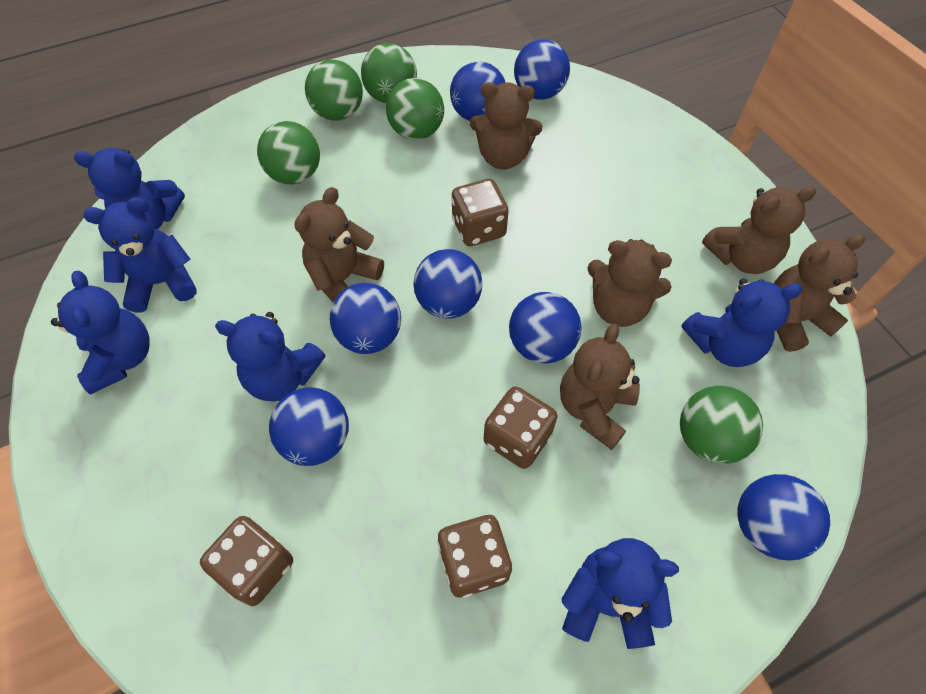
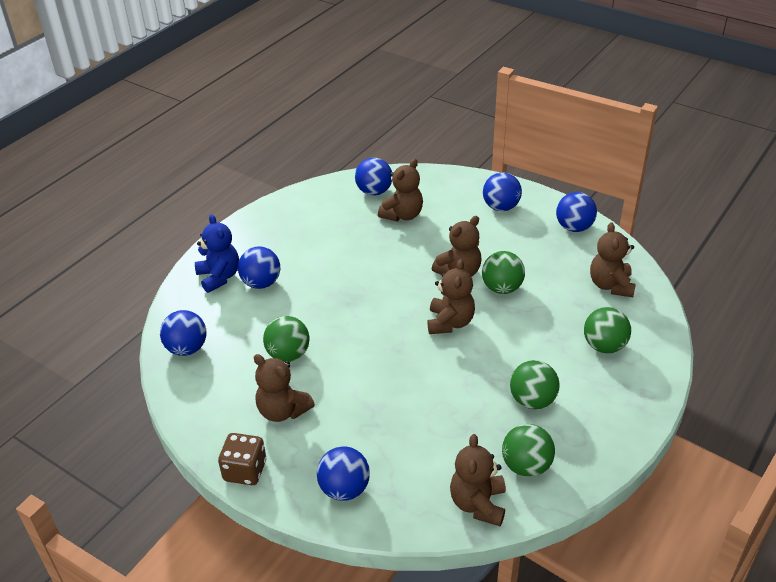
blue ball: 7 -> 6
blue teddy bear: 6 -> 1
brown dice: 4 -> 1

